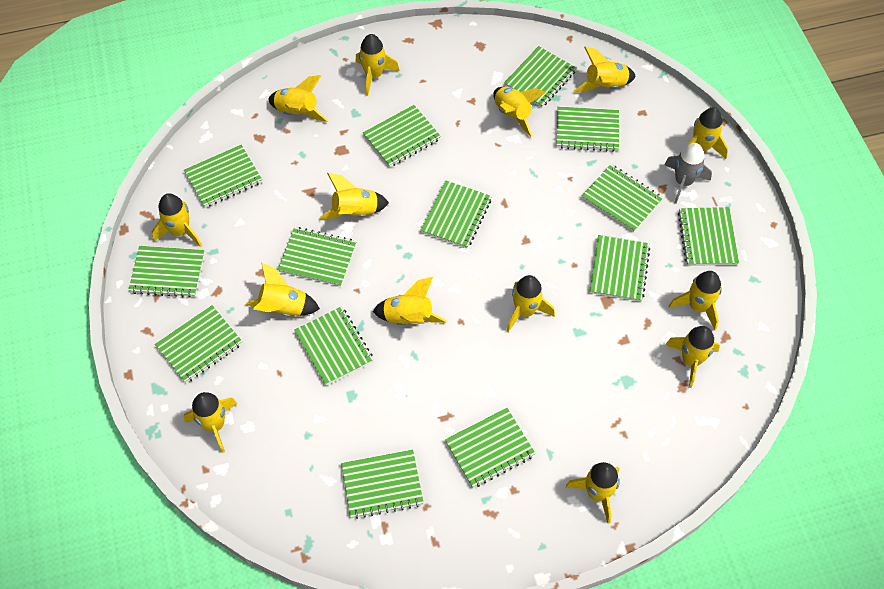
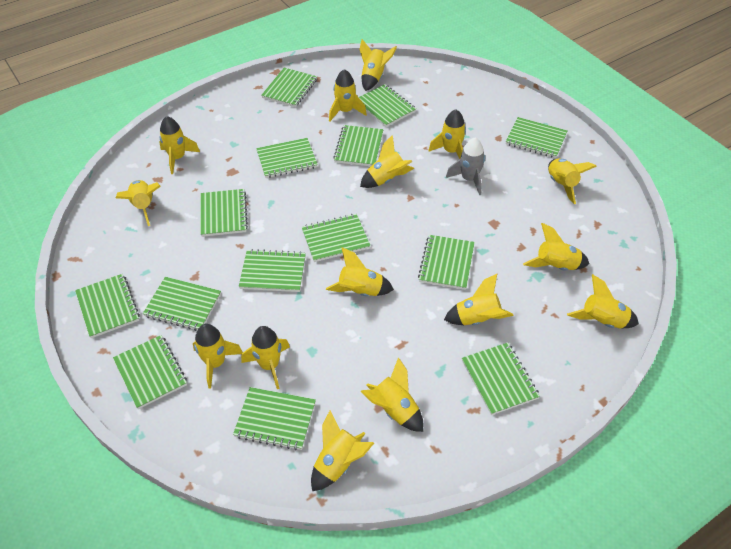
yellow rocket: 14 -> 15

